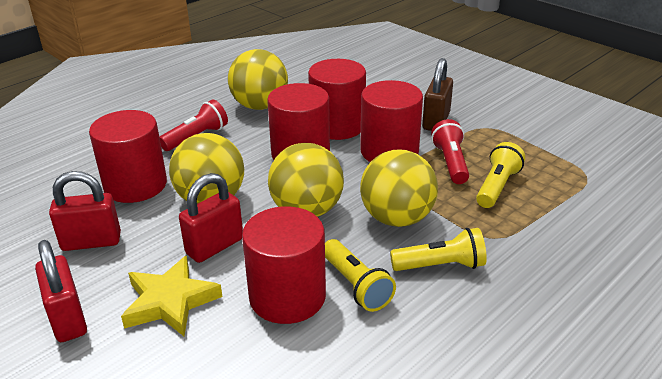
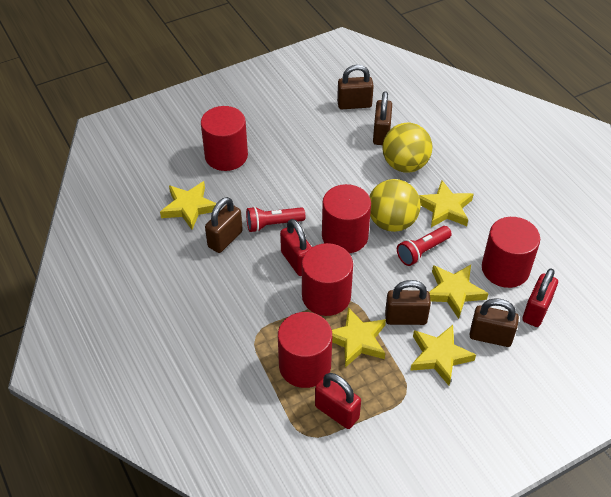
brown padlock: 1 -> 5
yellow ball: 4 -> 2
yellow flashlight: 3 -> 0
yellow star: 1 -> 5

